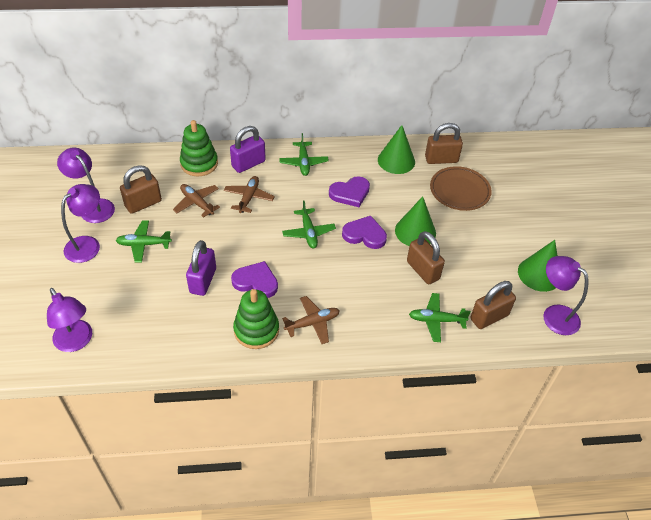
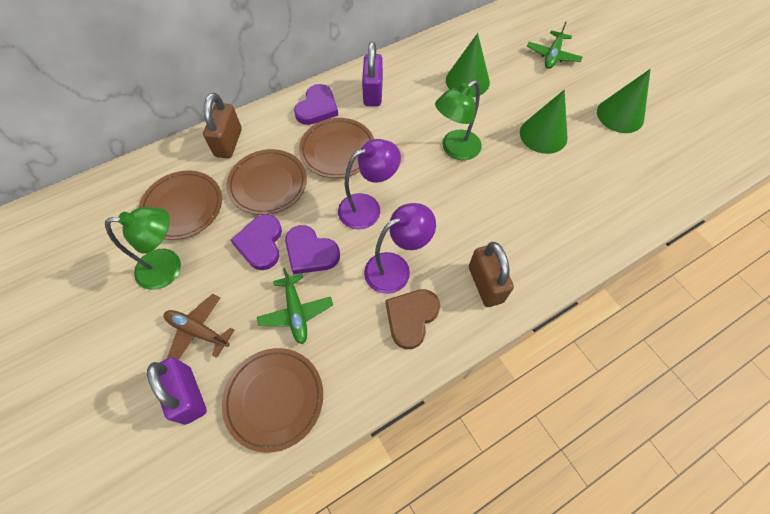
brown heart: 0 -> 1
brown padlock: 4 -> 2
brown plane: 3 -> 1
brown plate: 1 -> 4
green lamp: 0 -> 2
green plane: 4 -> 2
green stacking toy: 2 -> 0
purple lamp: 4 -> 2

